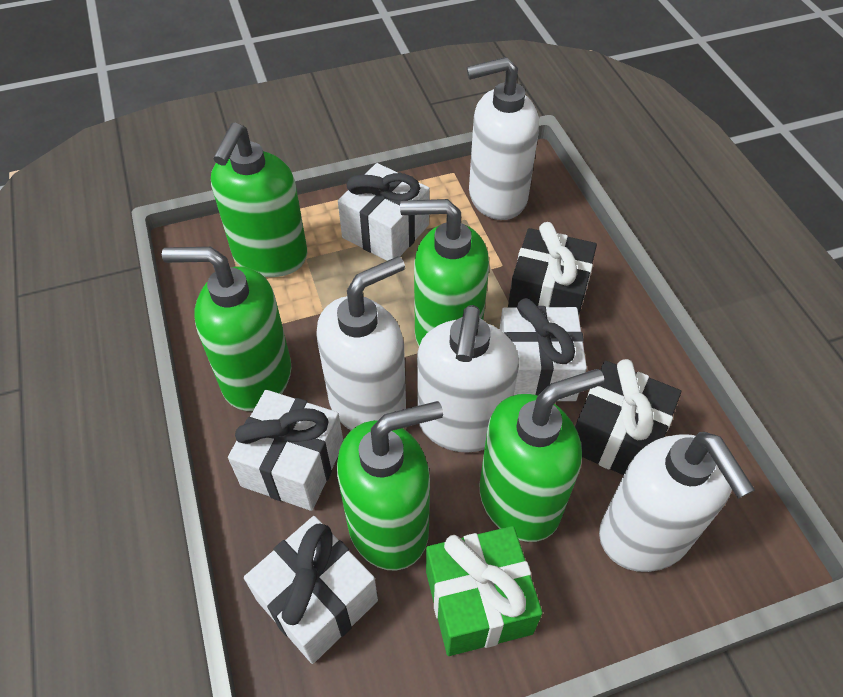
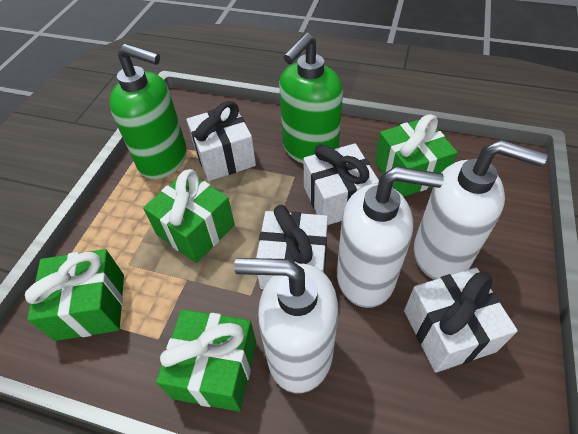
black gift: 2 -> 0
green gift: 1 -> 4
green soap dispenser: 5 -> 2
white soap dispenser: 4 -> 3

